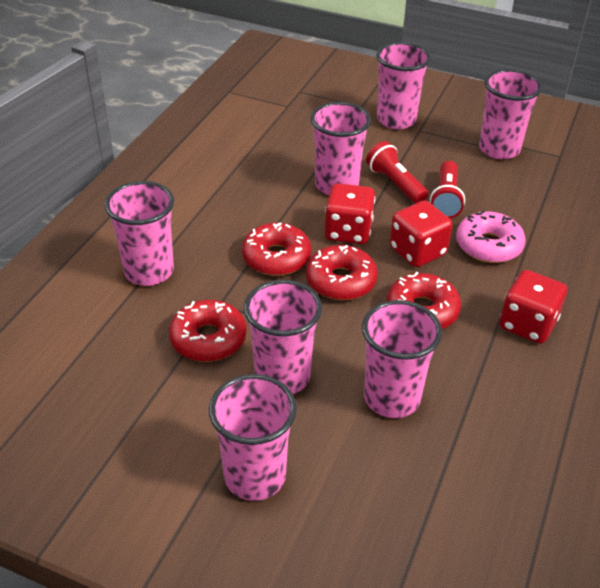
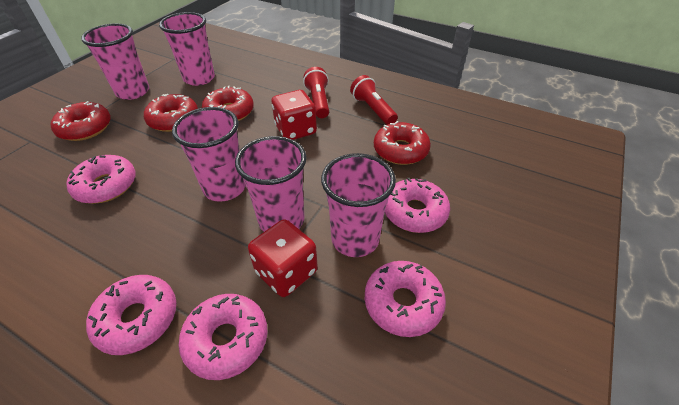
pink cup: 7 -> 5
pink donut: 1 -> 5
red dice: 3 -> 2

